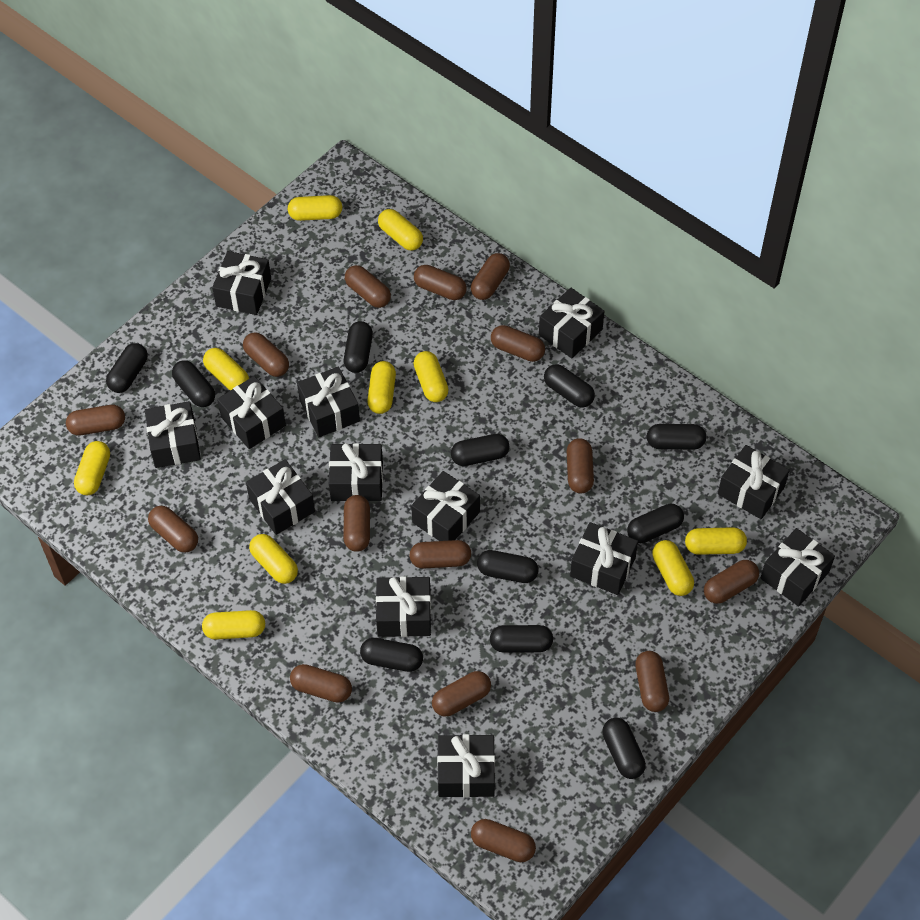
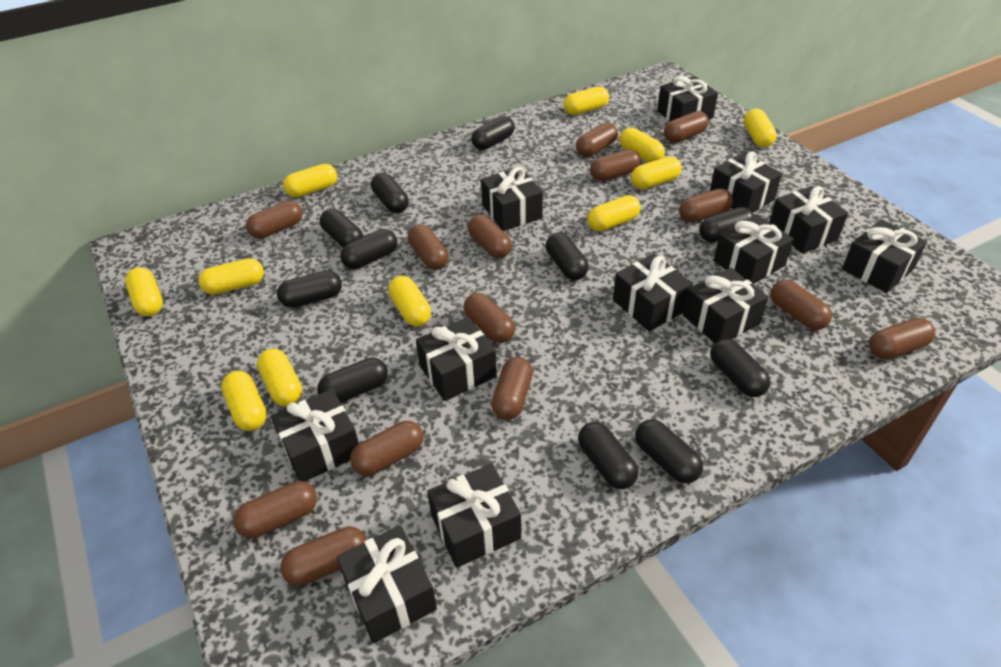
black gift: 13 -> 12
brown capsule: 15 -> 14
yellow capsule: 10 -> 11

